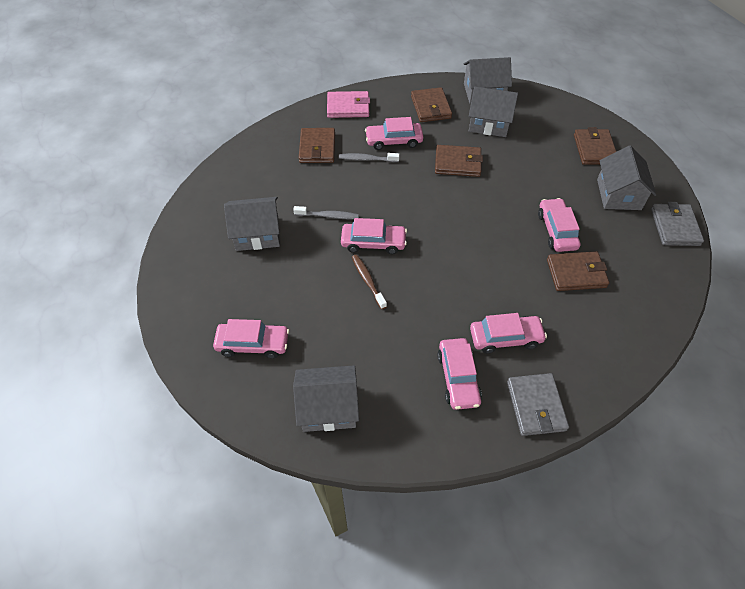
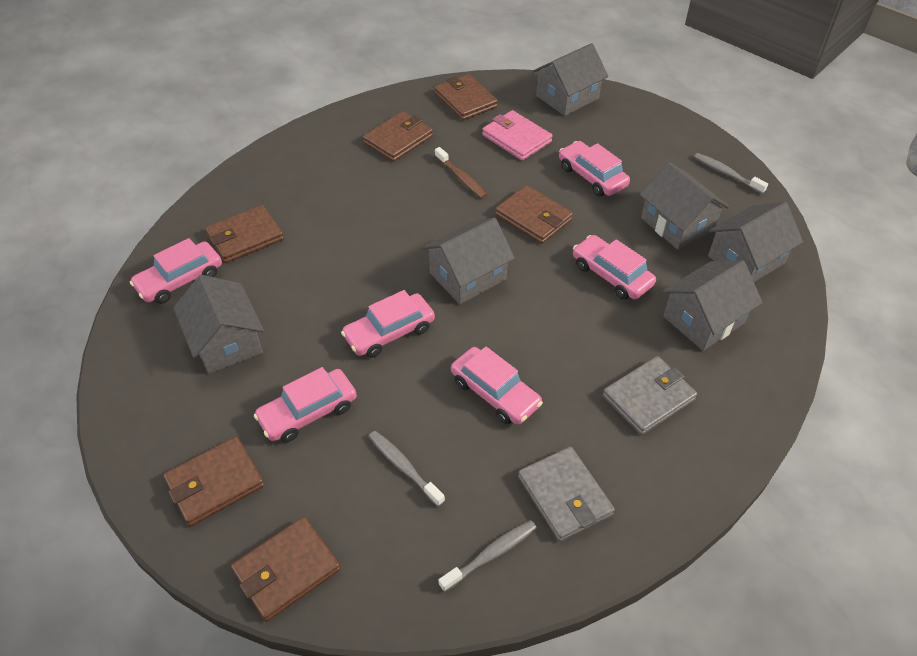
brown wallet: 5 -> 6
grey house: 5 -> 6
grey toothbrush: 2 -> 3

